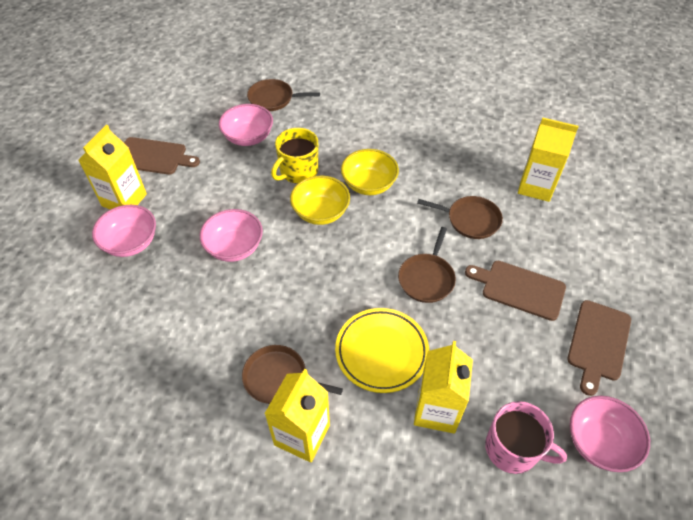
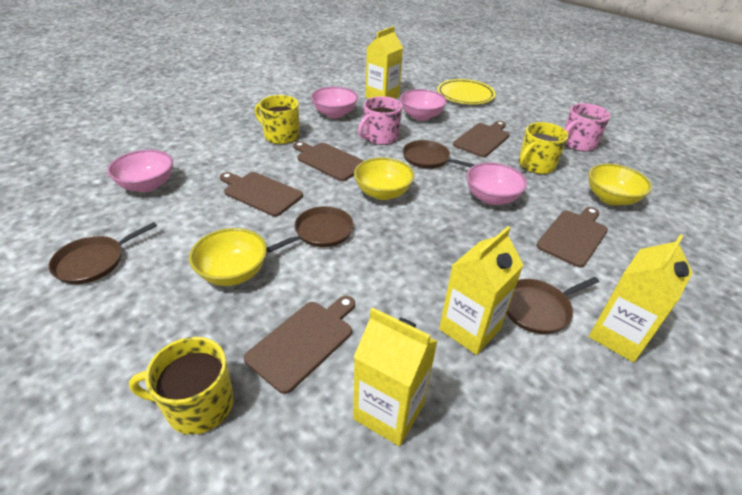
brown cutting board: 3 -> 5
pink mug: 1 -> 2
yellow bowl: 2 -> 3
yellow mug: 1 -> 3

